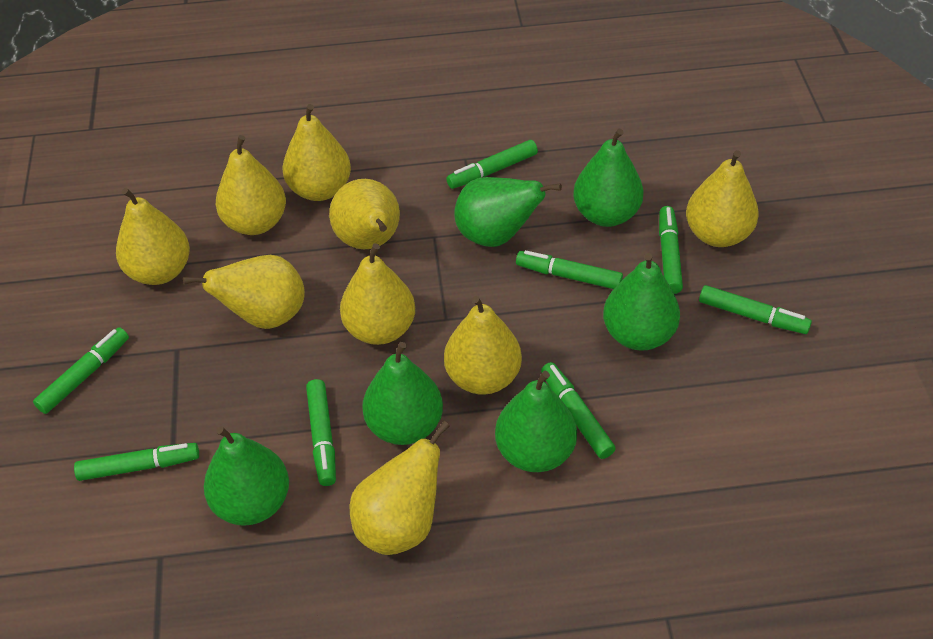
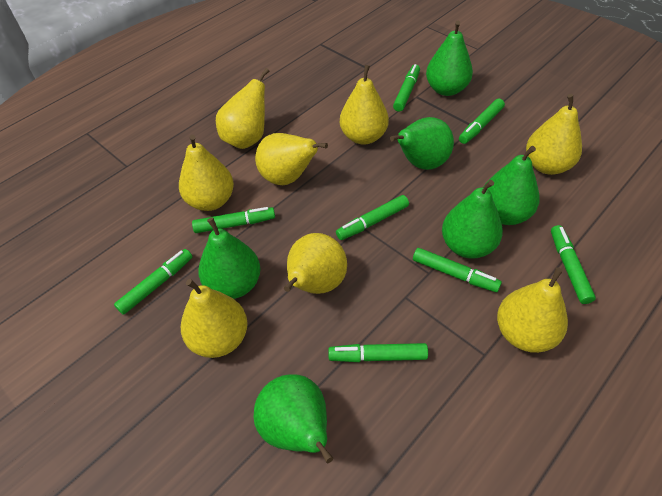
yellow pear: 9 -> 8

